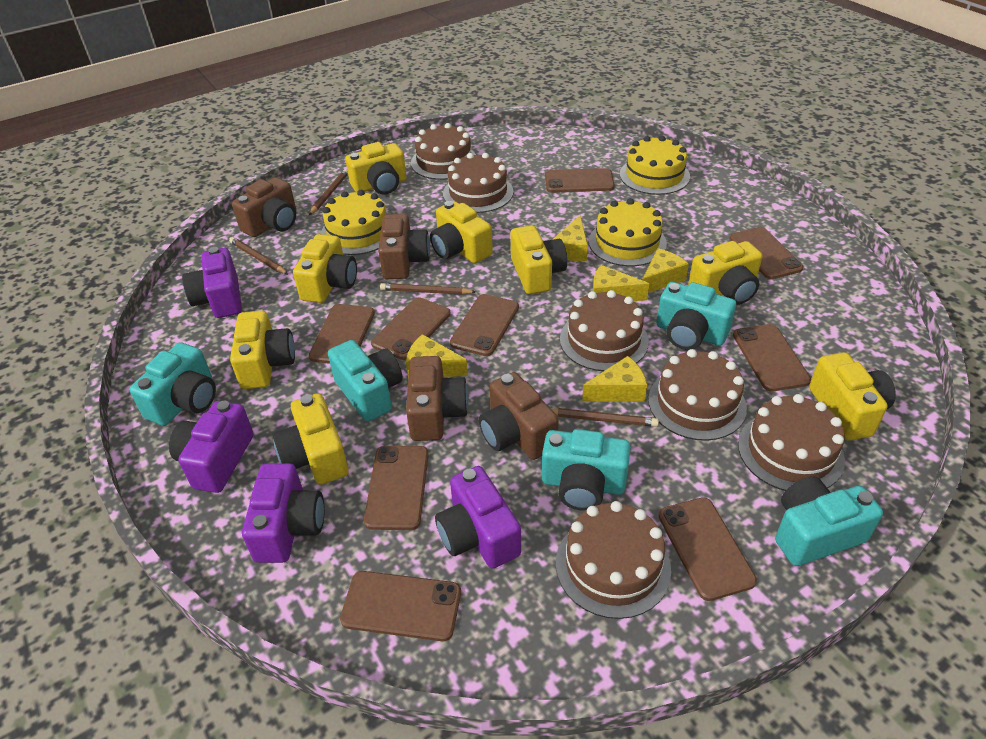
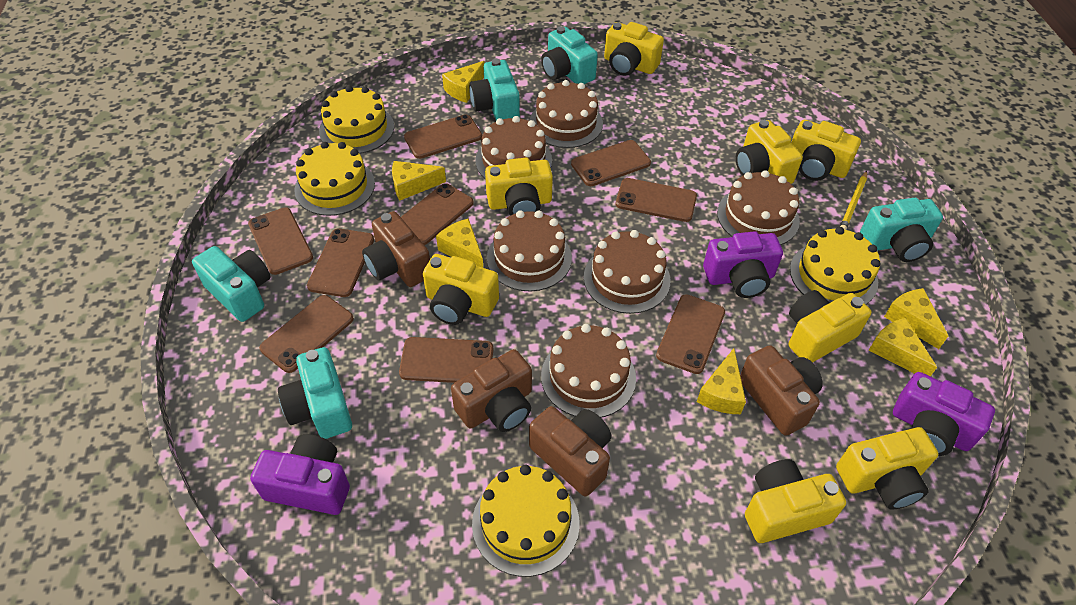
brown pencil: 4 -> 0
purple camera: 4 -> 3
yellow cake: 3 -> 4
yellow cheese: 5 -> 6
yellow pencil: 0 -> 1

